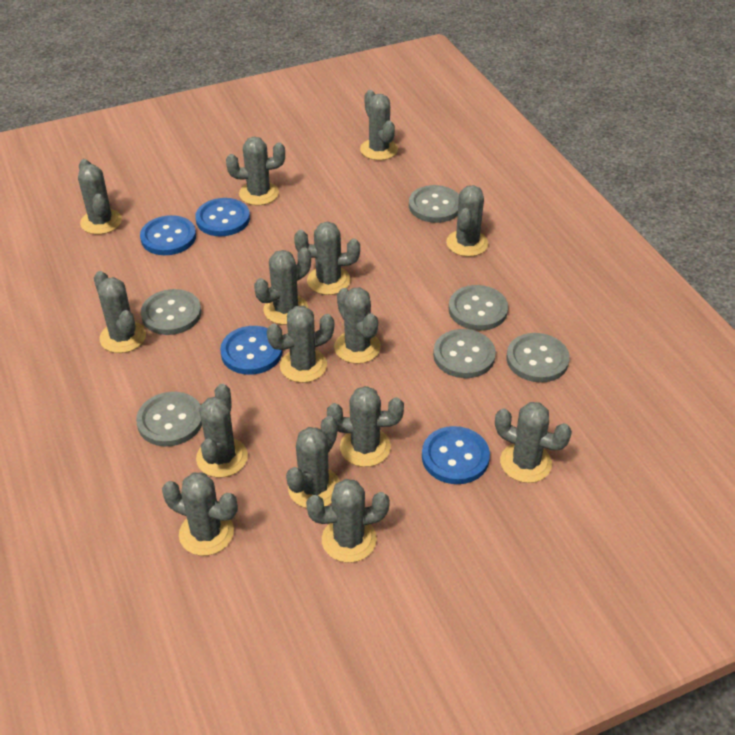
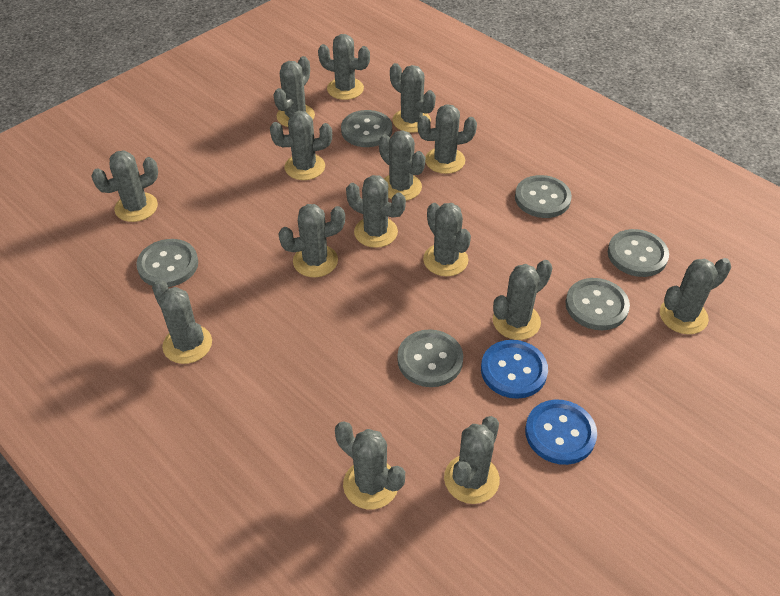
blue button: 4 -> 2

